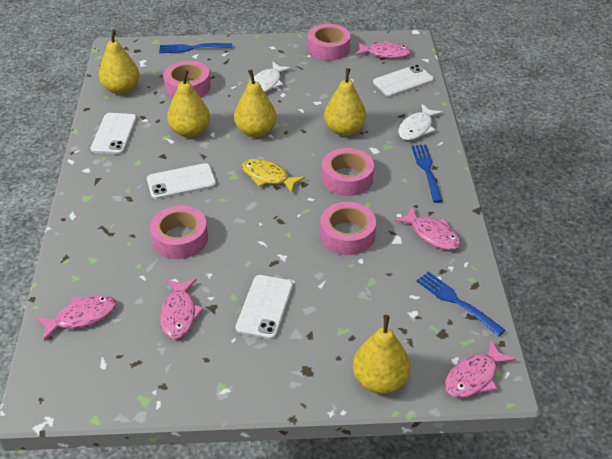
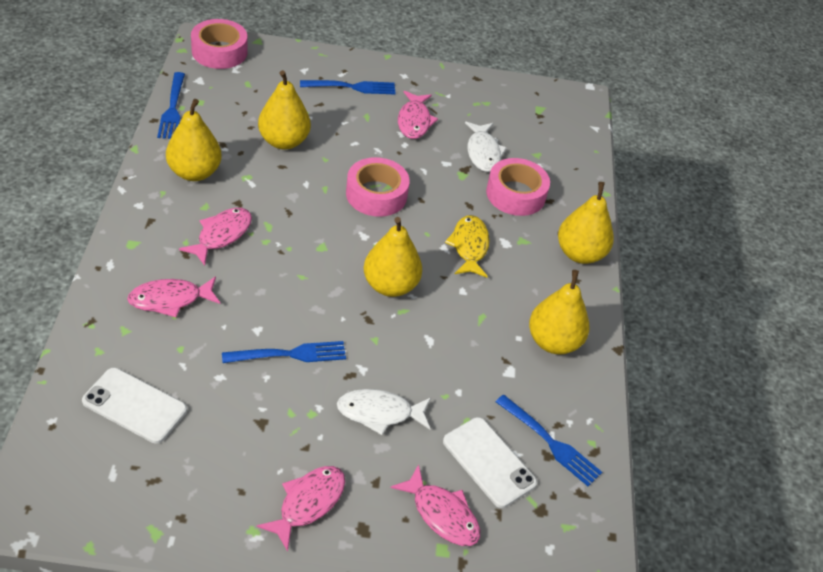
blue fork: 3 -> 4
pink tape: 5 -> 3
white phone: 4 -> 2

